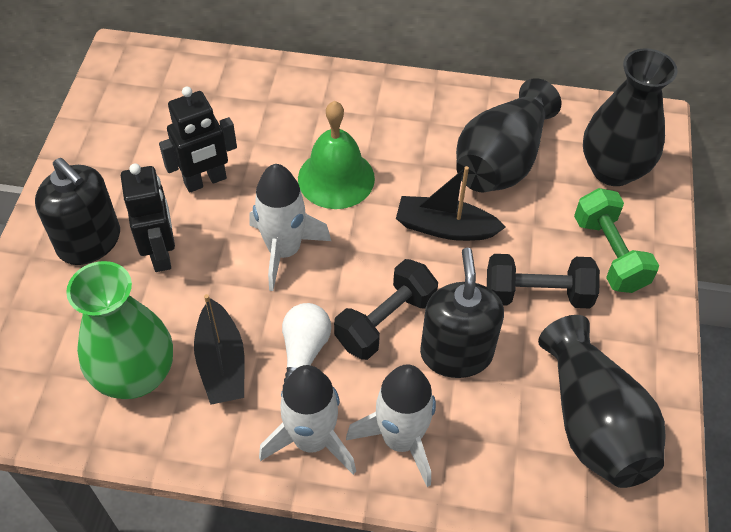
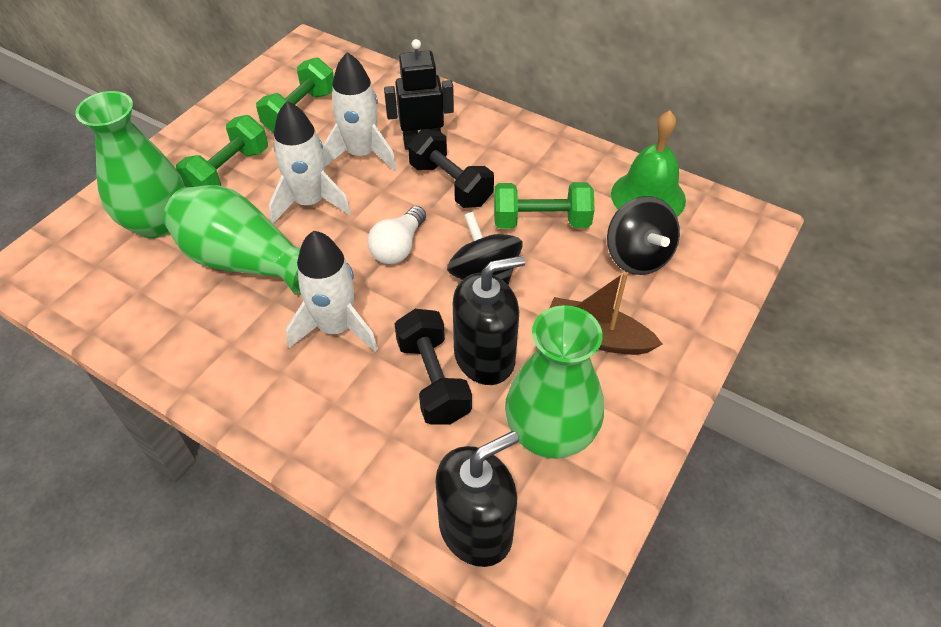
black boat: 2 -> 0
black robot: 2 -> 1
black spinning top: 0 -> 2
black vase: 3 -> 0
brown boat: 0 -> 1
green dumbbell: 1 -> 3
green vase: 1 -> 3

